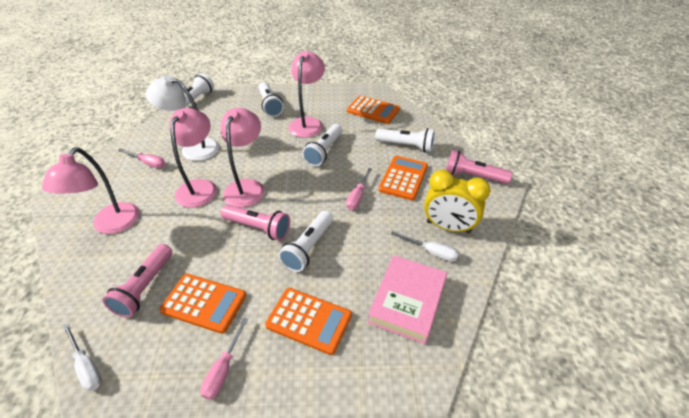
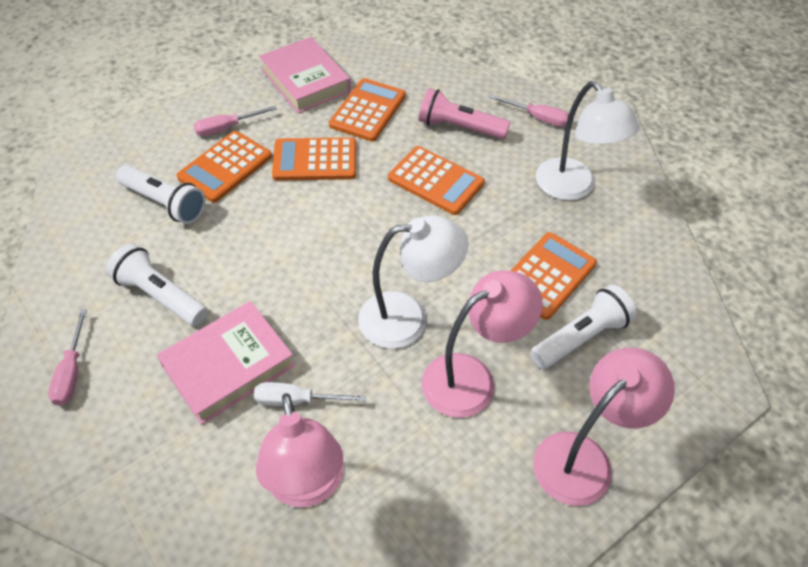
orange calculator: 4 -> 5
pink book: 1 -> 2
pink flashlight: 3 -> 1
pink lamp: 4 -> 3
white flashlight: 5 -> 3
white lamp: 1 -> 2
white screwdriver: 2 -> 1
yellow clock: 1 -> 0

